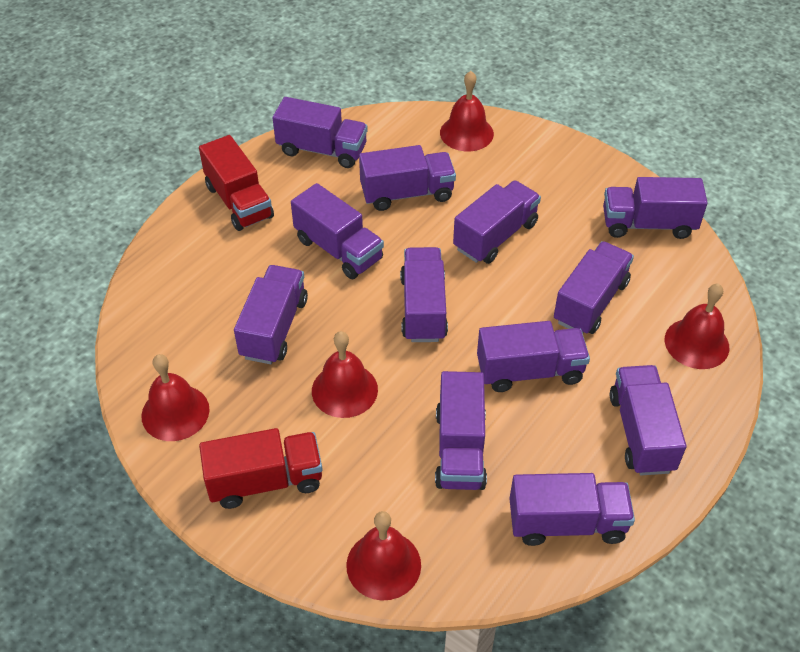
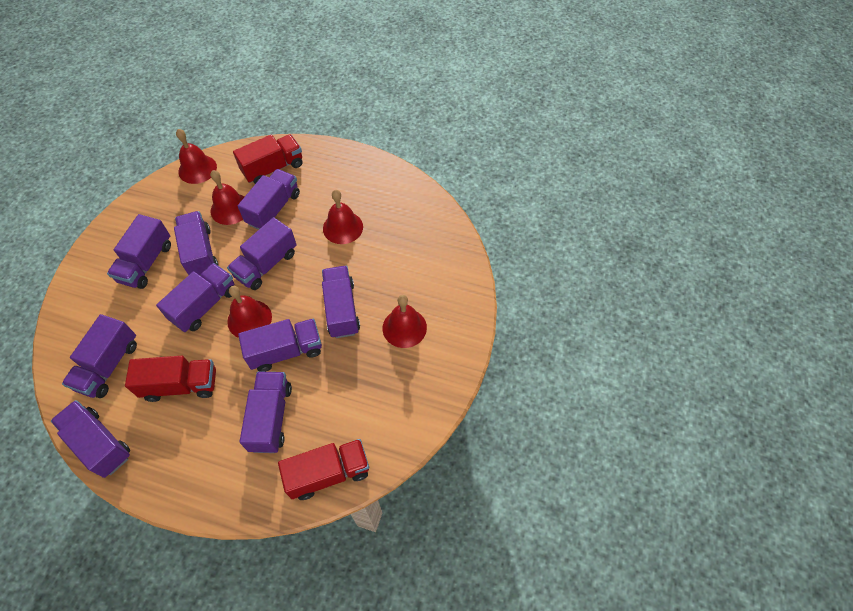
purple truck: 12 -> 10
red truck: 2 -> 3

